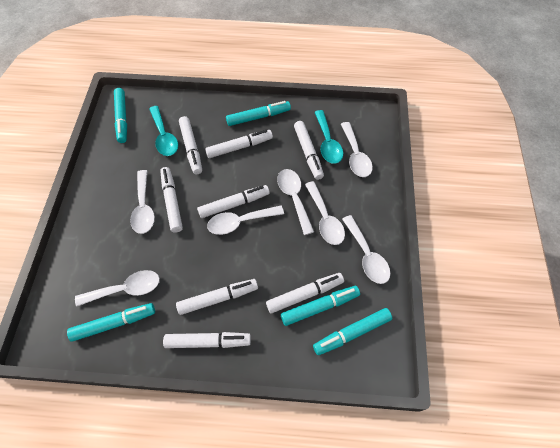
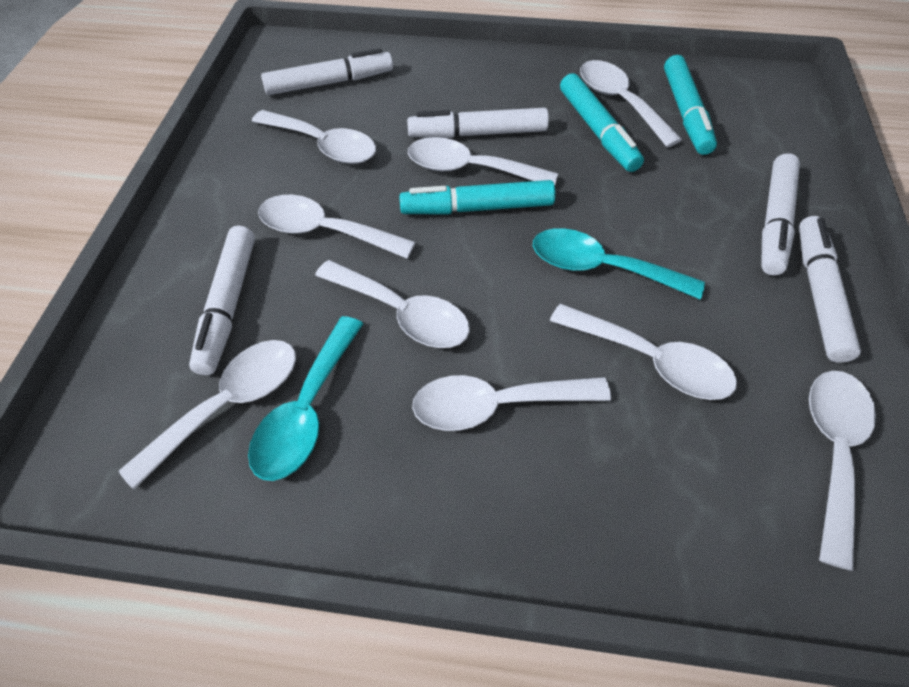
turquoise marker: 5 -> 3
white marker: 8 -> 5
white spoon: 7 -> 9

